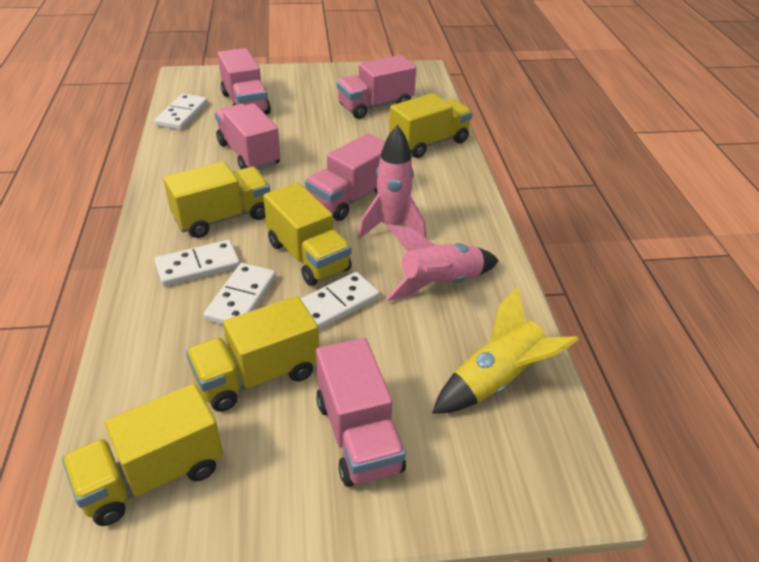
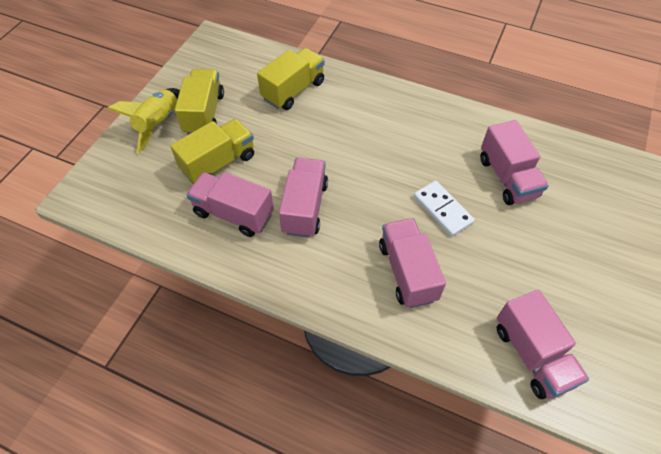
pink rocket: 2 -> 0
white domino: 4 -> 1
yellow truck: 5 -> 3

